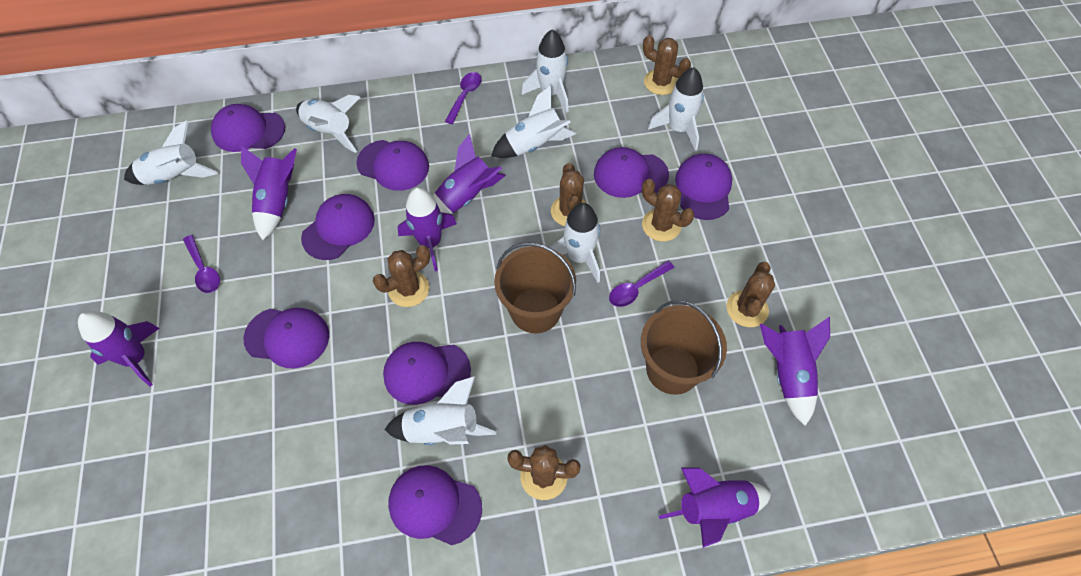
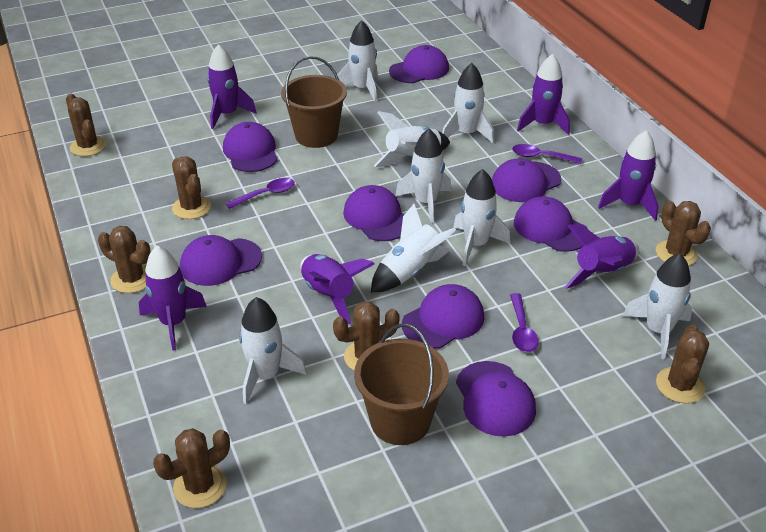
brown cactus: 6 -> 7
white rocket: 7 -> 8

